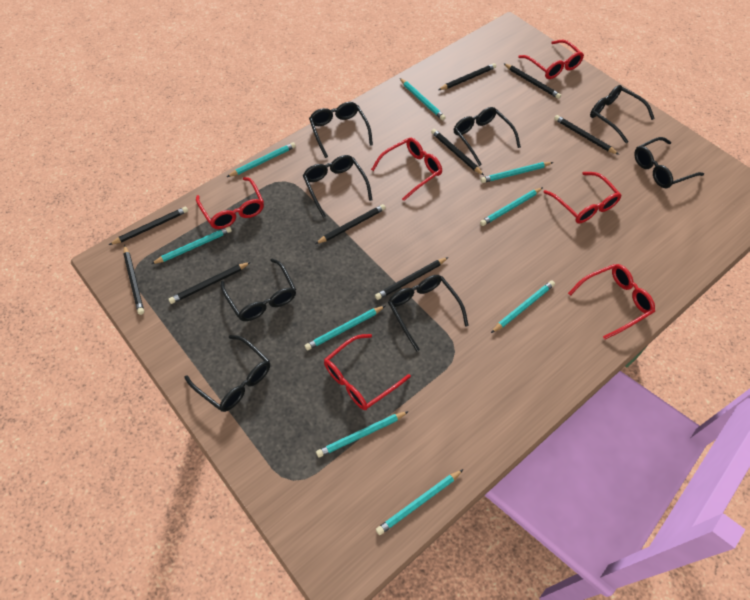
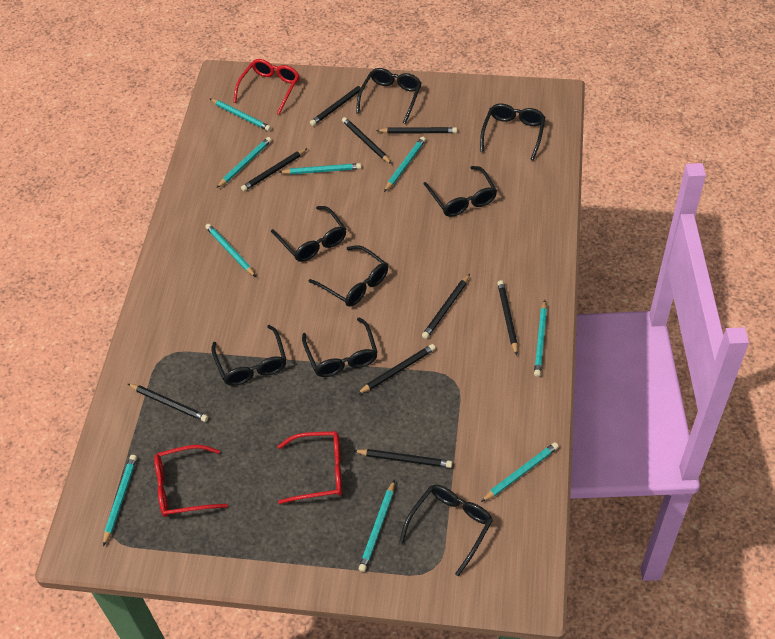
red glasses: 6 -> 3

